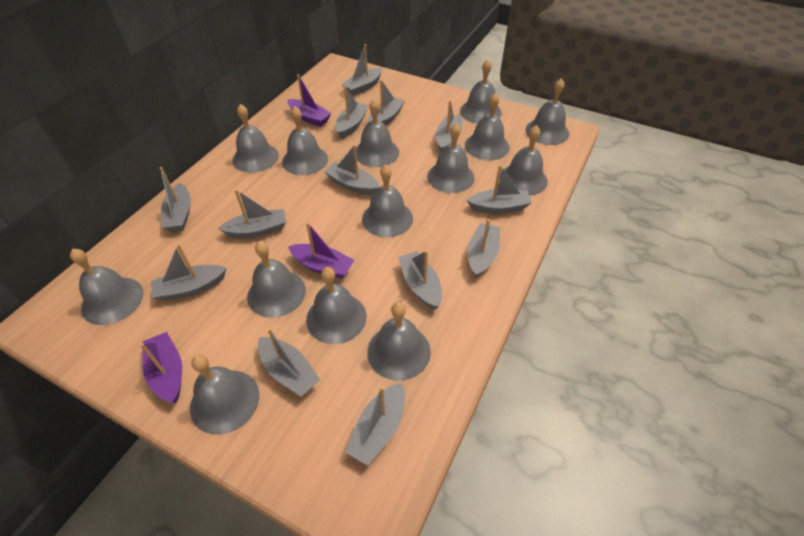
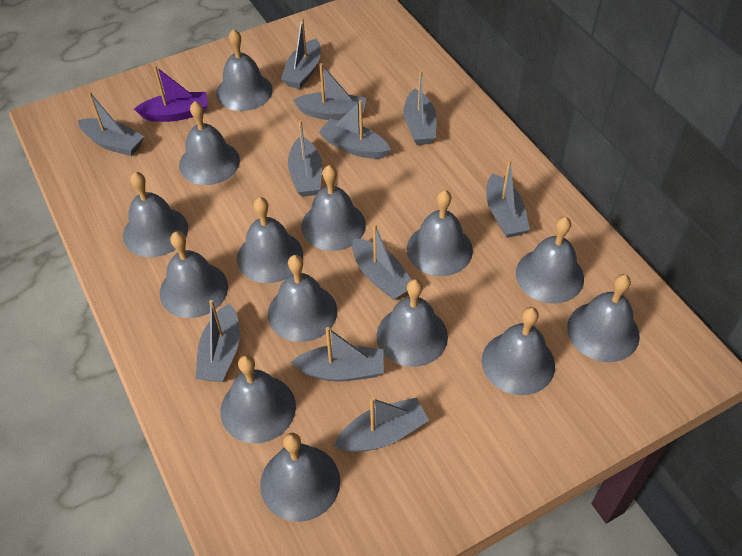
grey boat: 13 -> 11
purple boat: 3 -> 1

